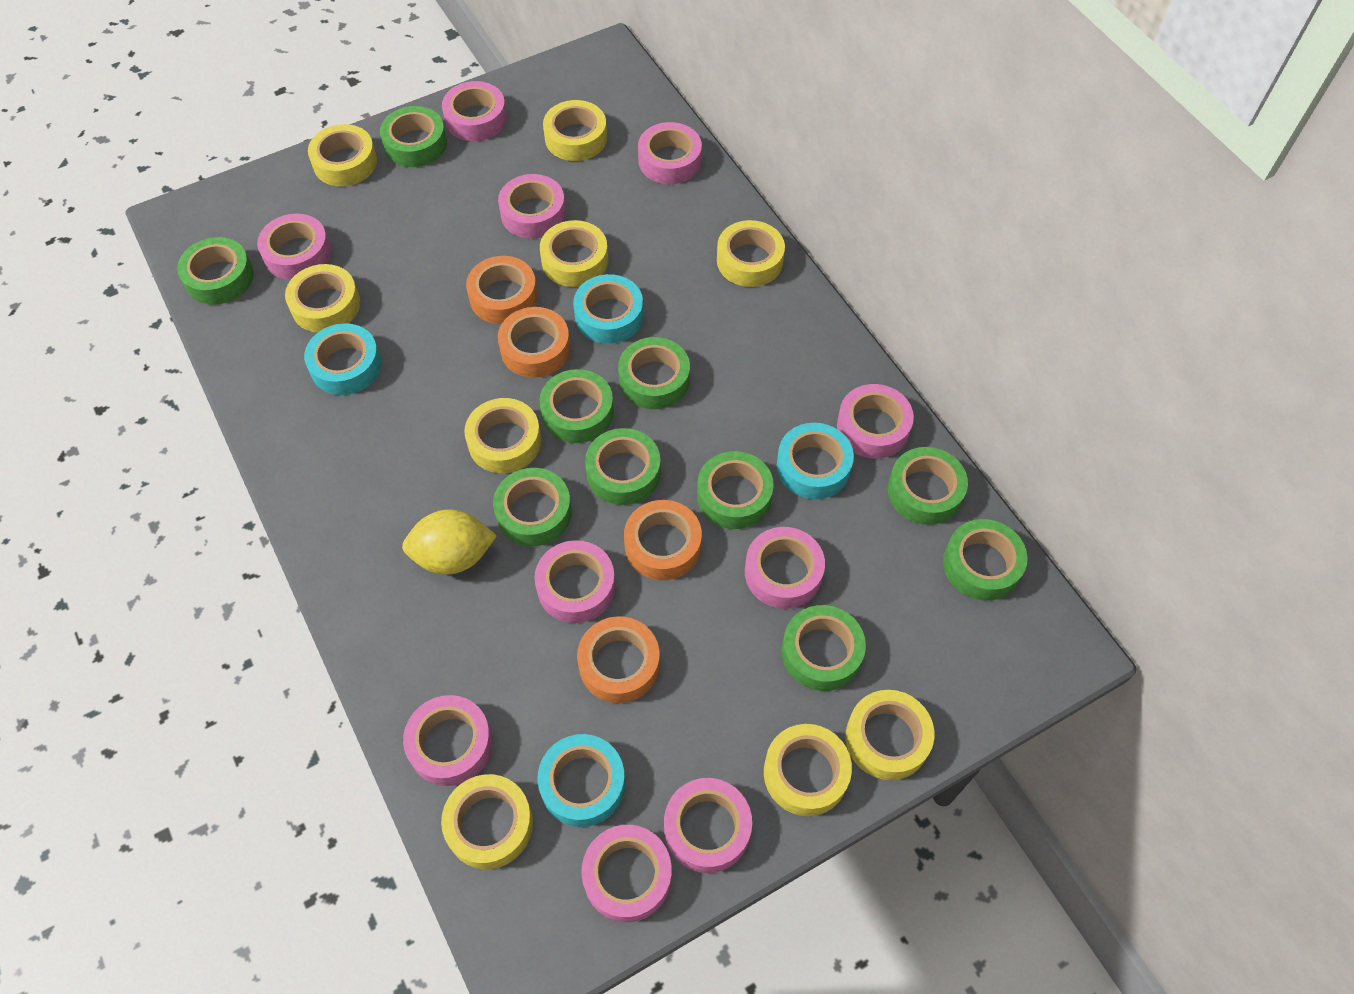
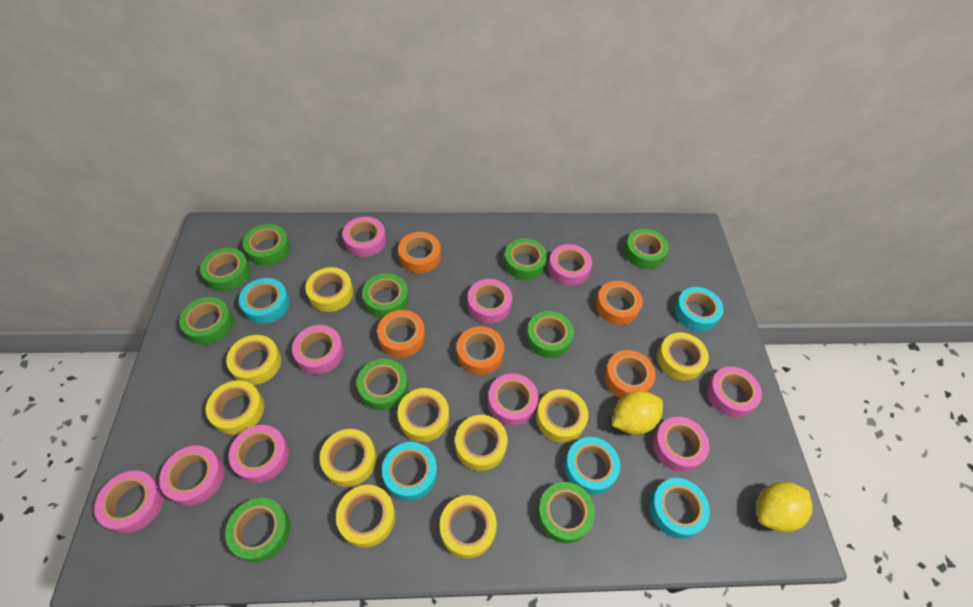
orange tape: 4 -> 5
turquoise tape: 4 -> 5
yellow lemon: 1 -> 2
yellow tape: 9 -> 10

